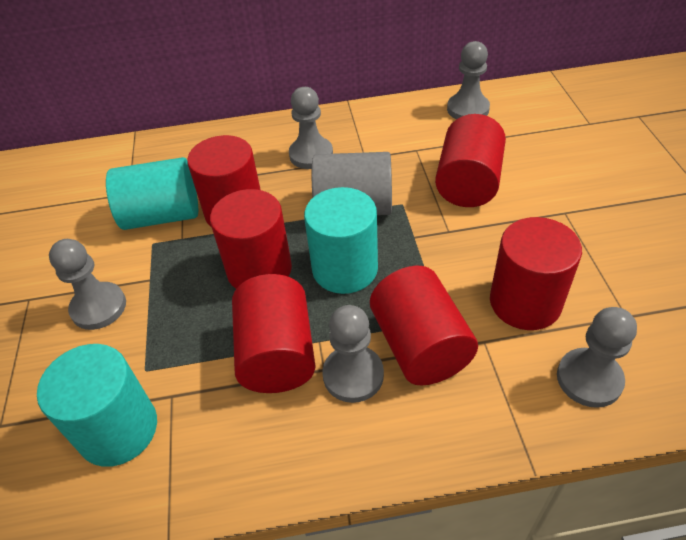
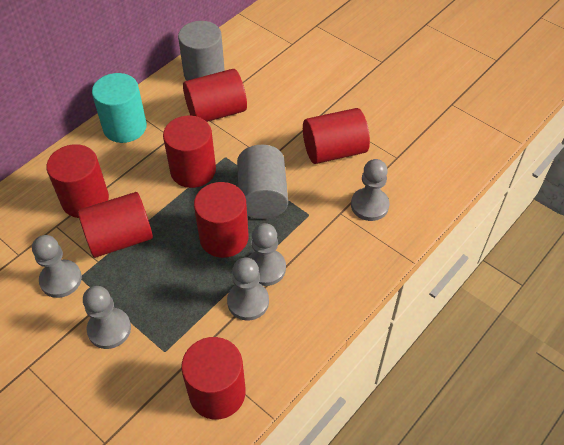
grey cylinder: 1 -> 2
red cylinder: 6 -> 7
turquoise cylinder: 3 -> 1

